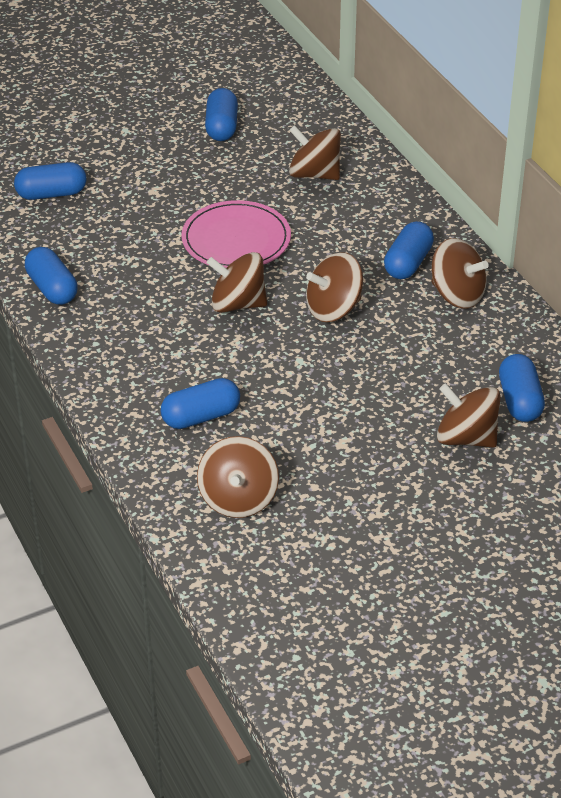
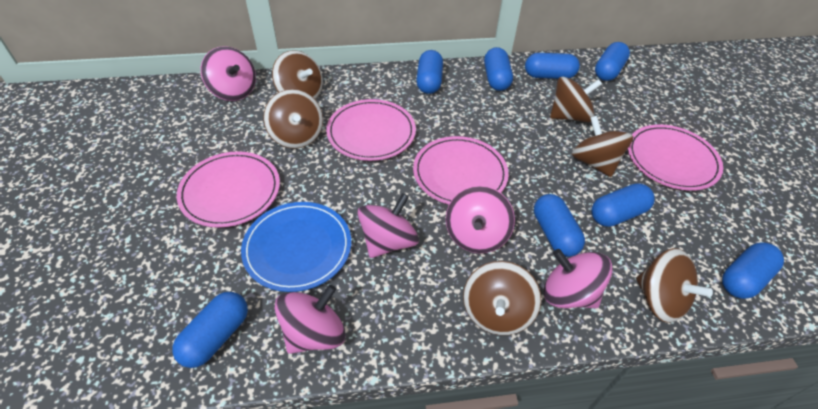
blue capsule: 6 -> 8
blue plate: 0 -> 1
pink plate: 1 -> 4
pink spinning top: 0 -> 5

